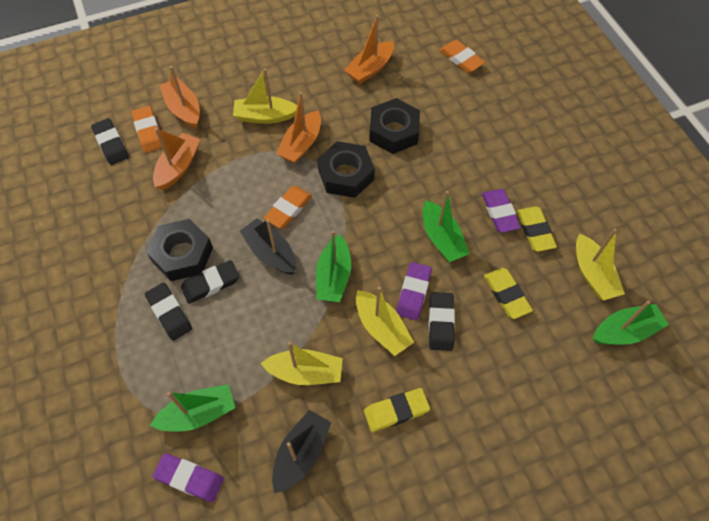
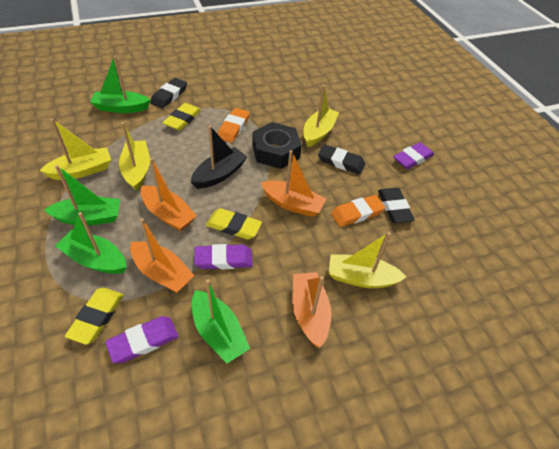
black boat: 2 -> 1
black eraser: 4 -> 3
black nut: 3 -> 1
orange eraser: 3 -> 2

